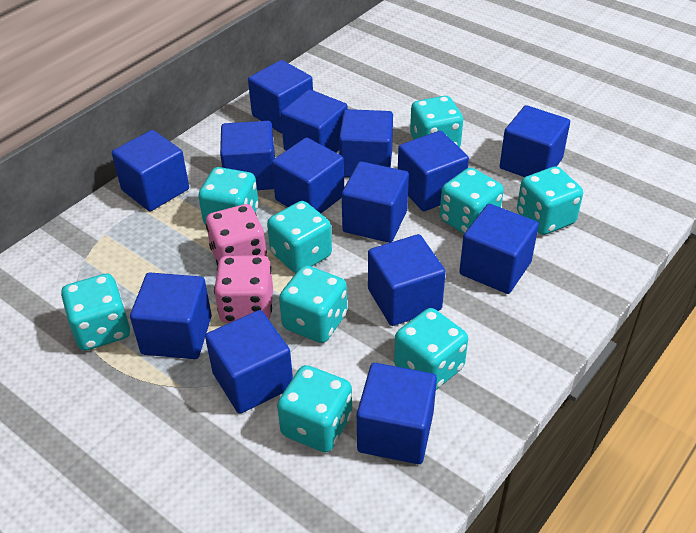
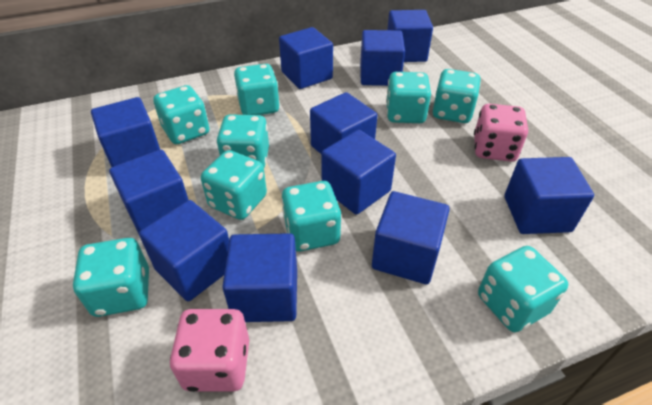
blue cube: 14 -> 11

